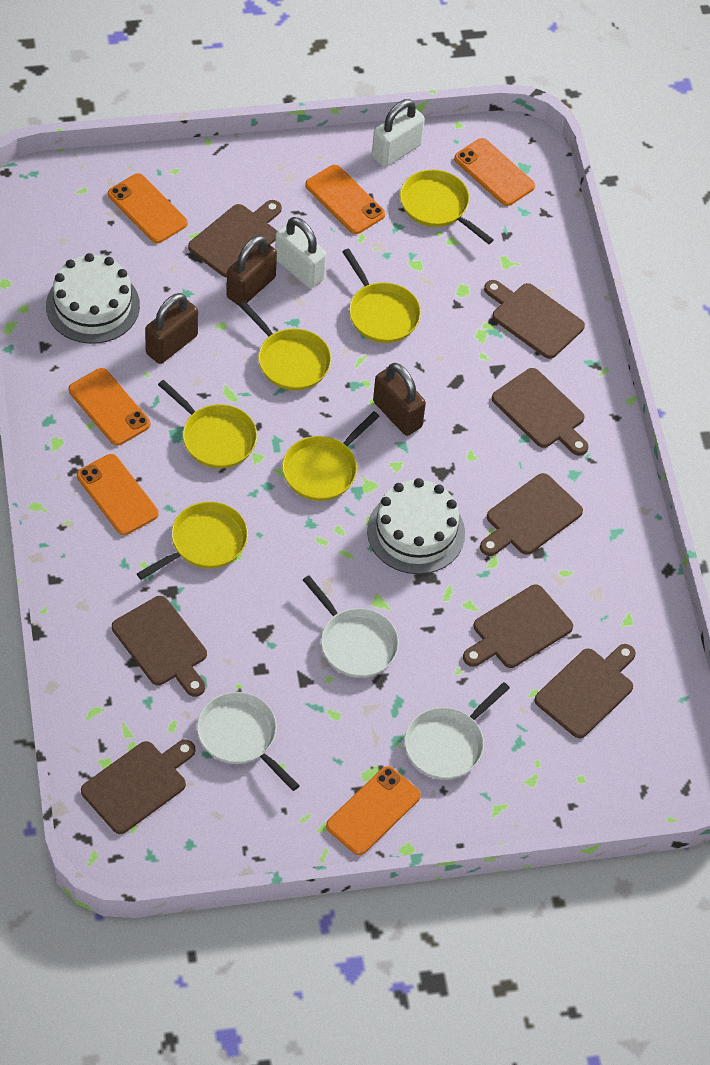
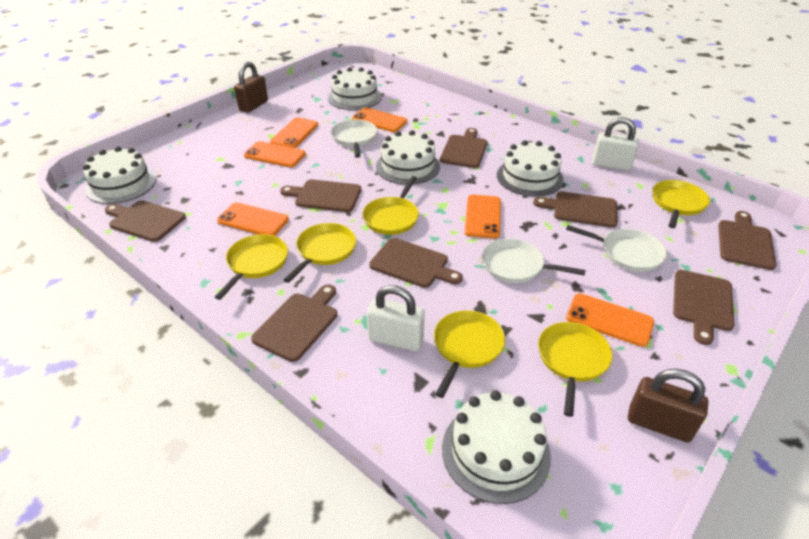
brown padlock: 3 -> 2
white cake: 2 -> 5

